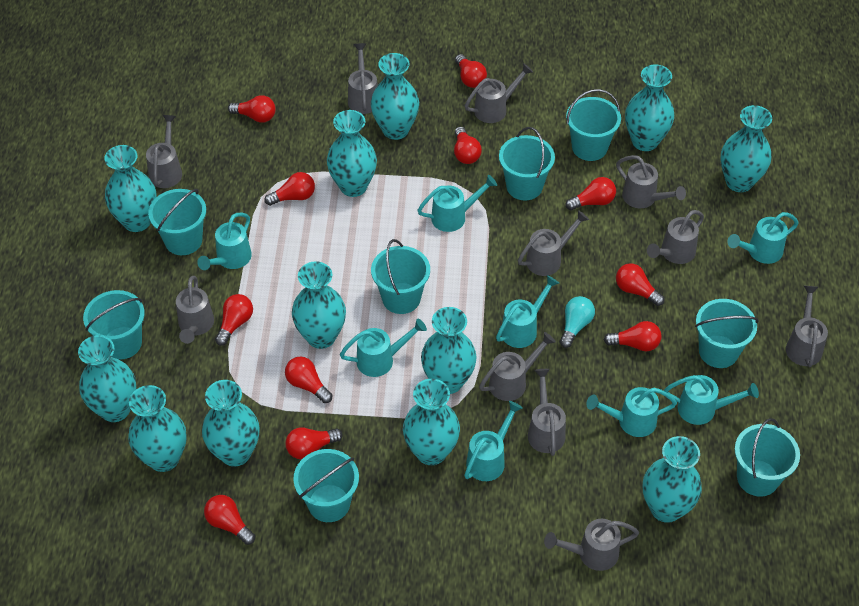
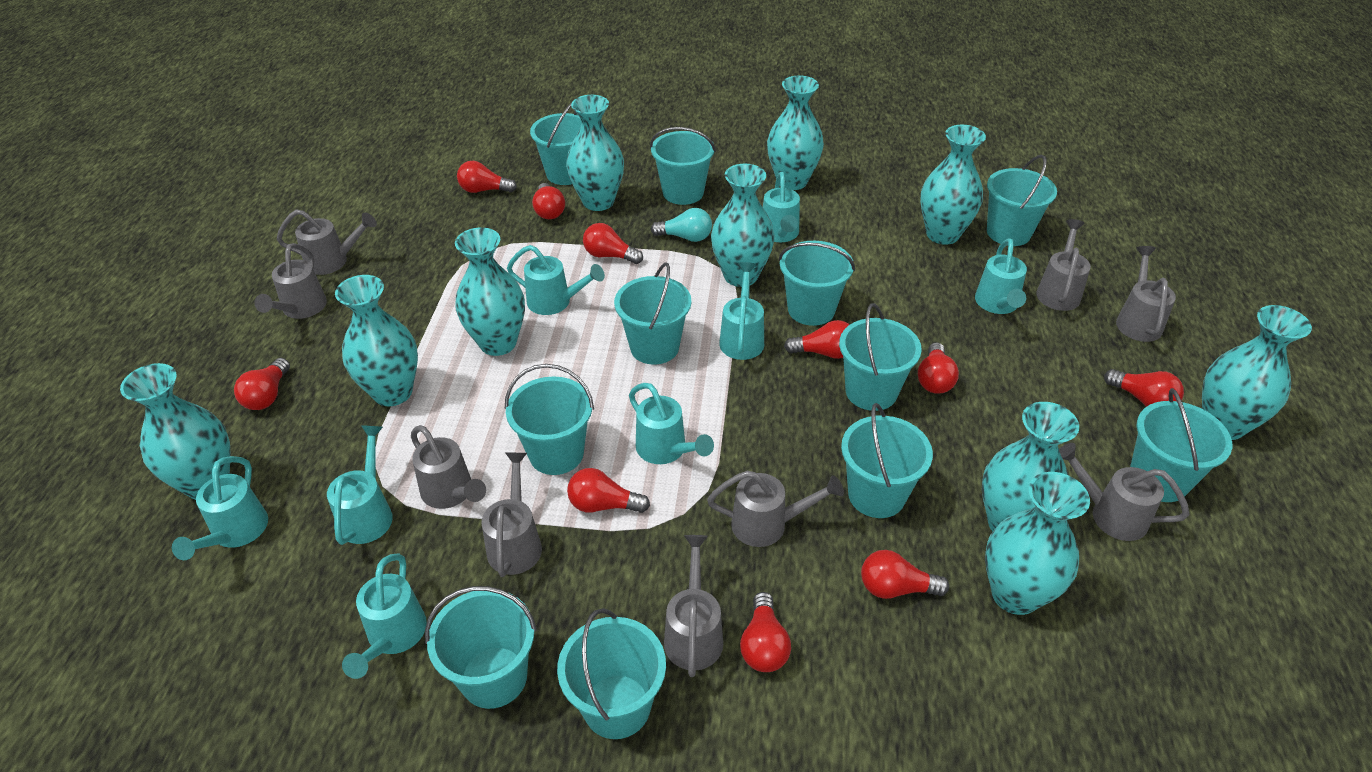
grey watering can: 11 -> 9
red light bulb: 11 -> 10
turquoise bucket: 8 -> 11
turquoise vase: 12 -> 10

